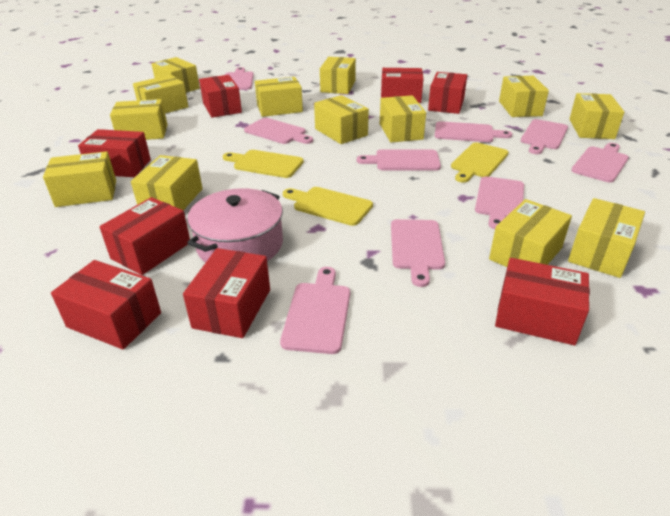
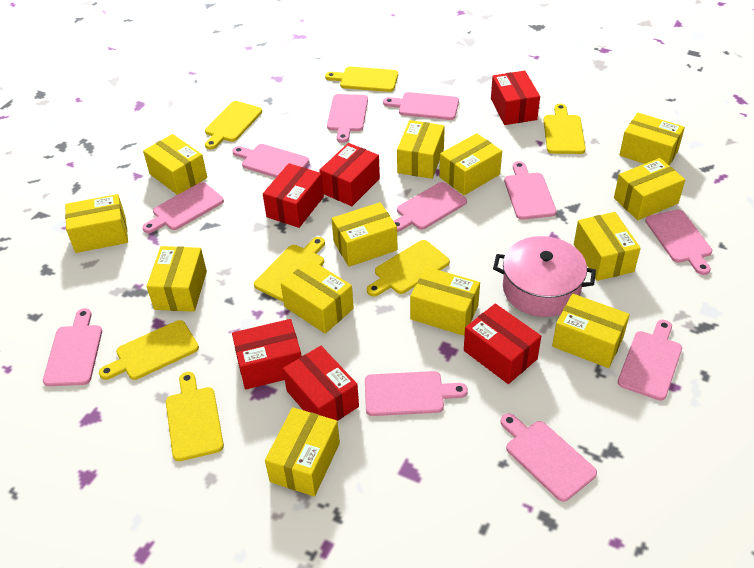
pink cutting board: 9 -> 11
red box: 8 -> 6
yellow cutting board: 3 -> 7

